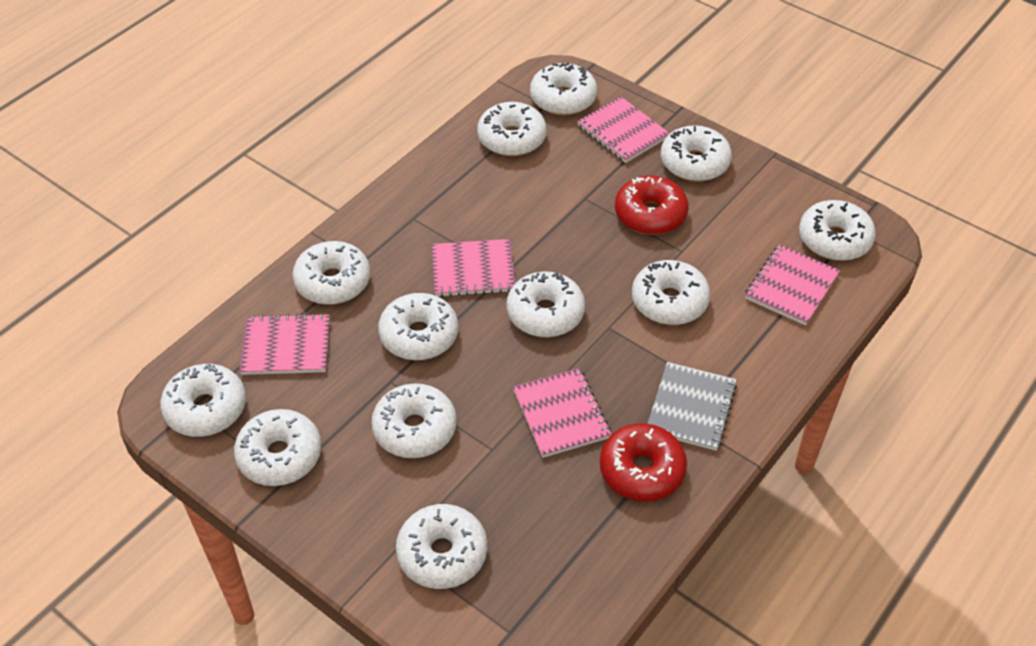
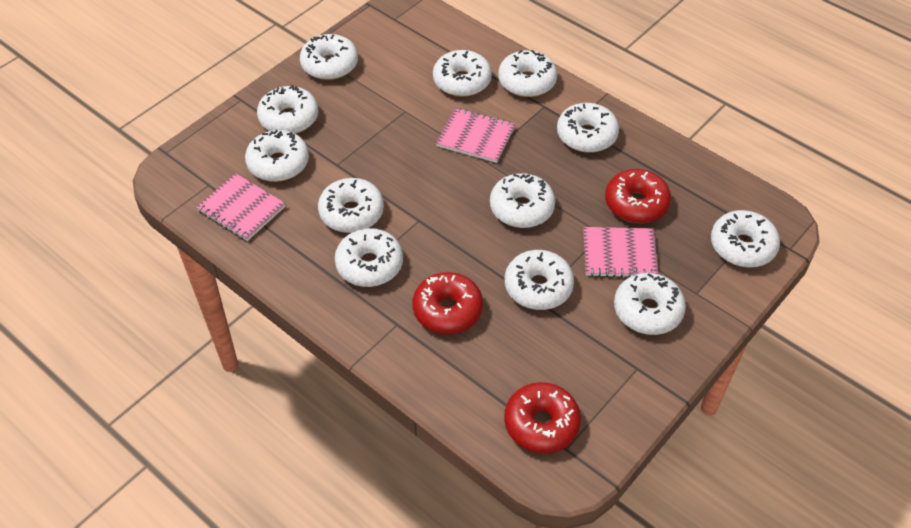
grey notebook: 1 -> 0
pink notebook: 5 -> 3
red donut: 2 -> 3

